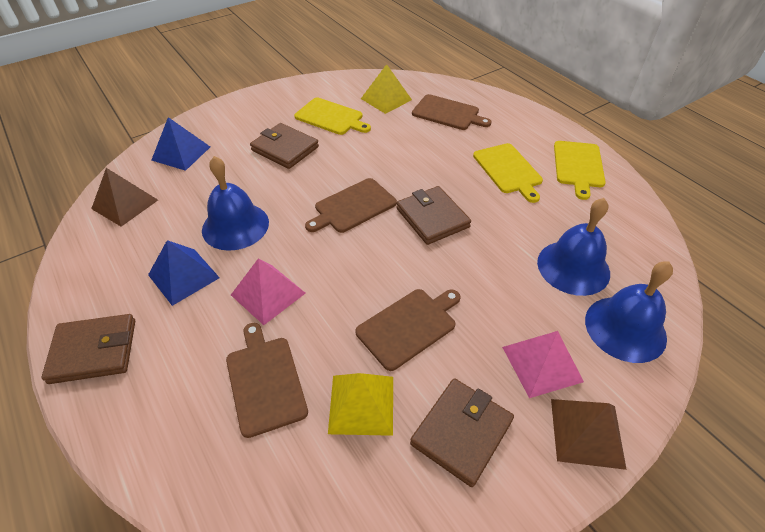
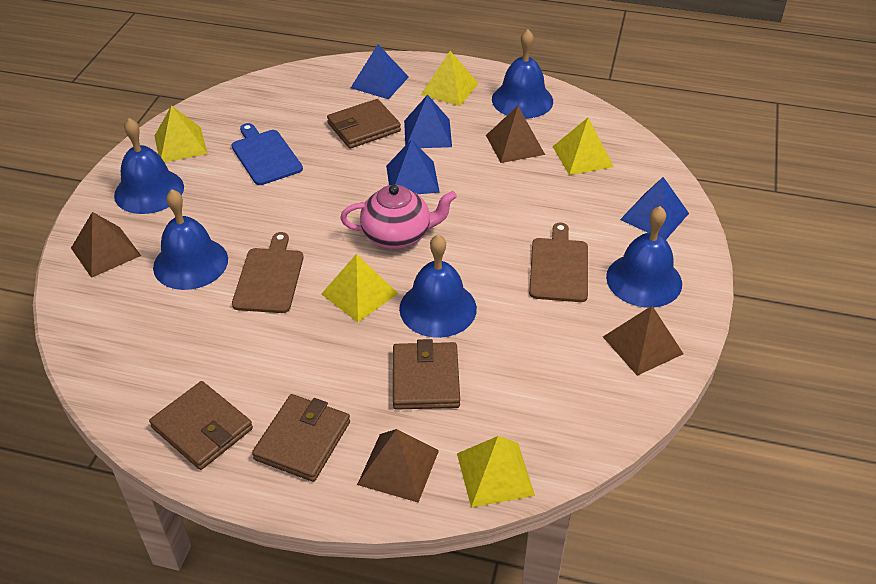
blue bell: 3 -> 5
blue cutting board: 0 -> 1
blue pyramid: 2 -> 4
brown cutting board: 4 -> 2
brown pyramid: 2 -> 4
pink pyramid: 2 -> 0
pink teapot: 0 -> 1
yellow cutting board: 3 -> 0
yellow pyramid: 2 -> 5

